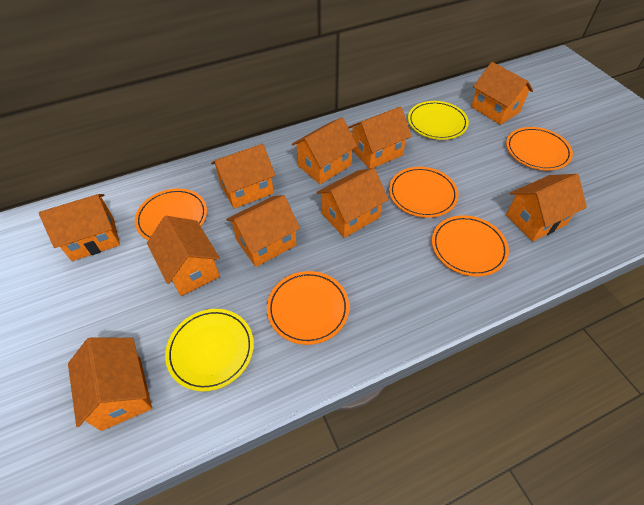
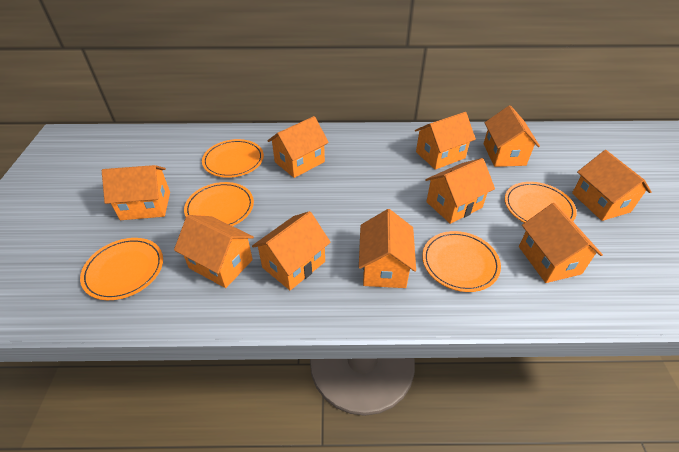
yellow plate: 2 -> 0

